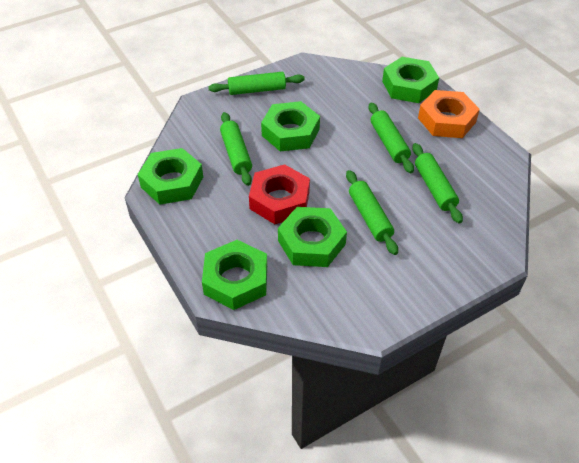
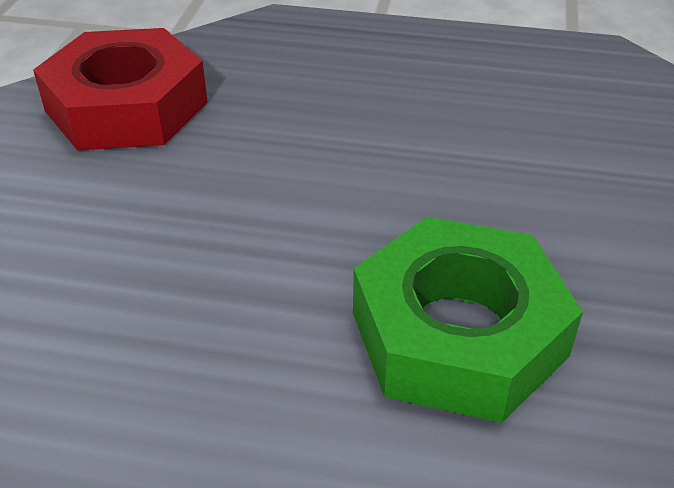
green nut: 5 -> 1
green rolling pin: 5 -> 0
orange nut: 1 -> 0

